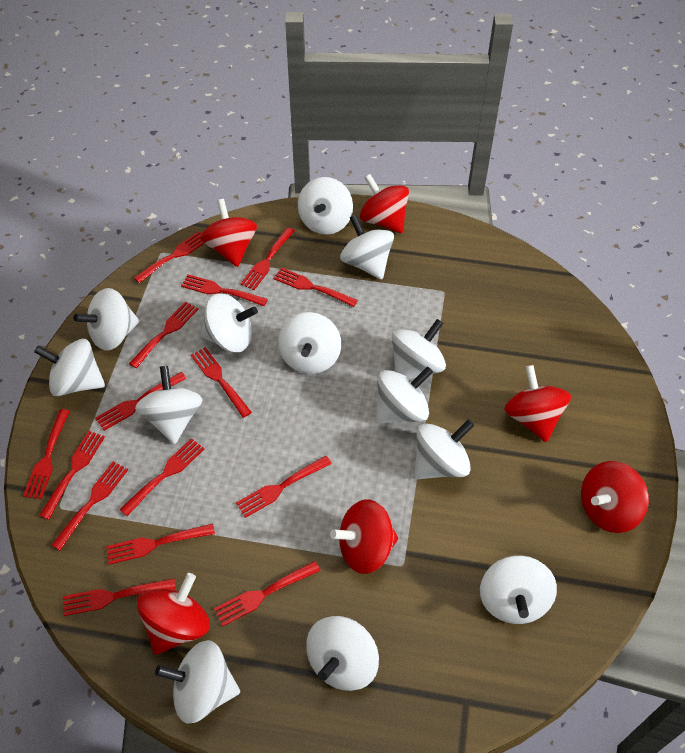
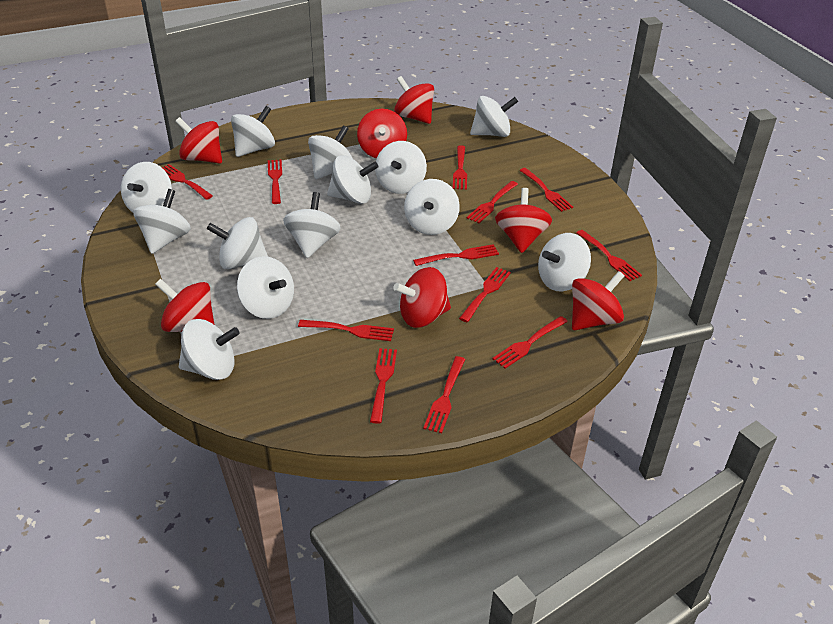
red fork: 15 -> 12
red spinning top: 6 -> 7

